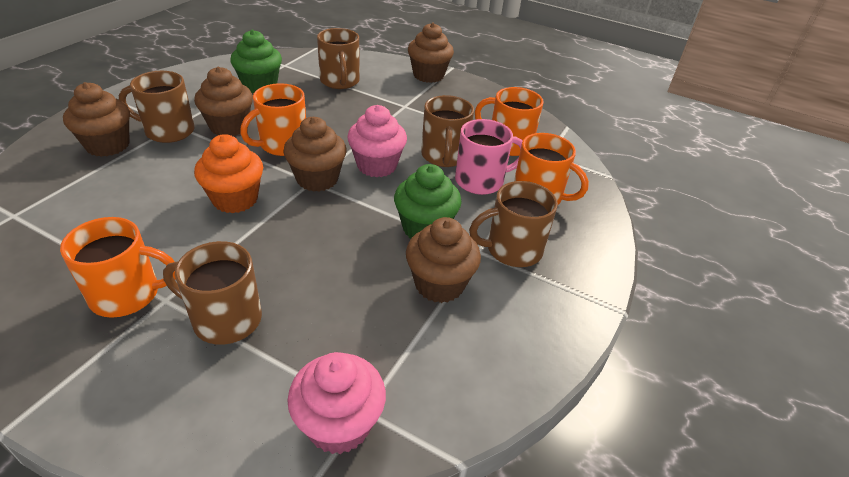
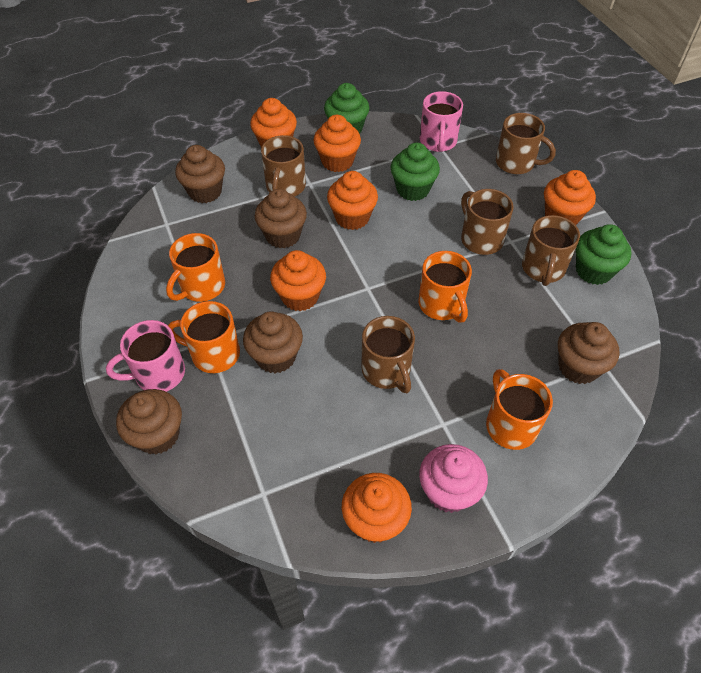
green cupcake: 2 -> 3
orange cupcake: 1 -> 6
pink cupcake: 2 -> 1
pink mug: 1 -> 2

